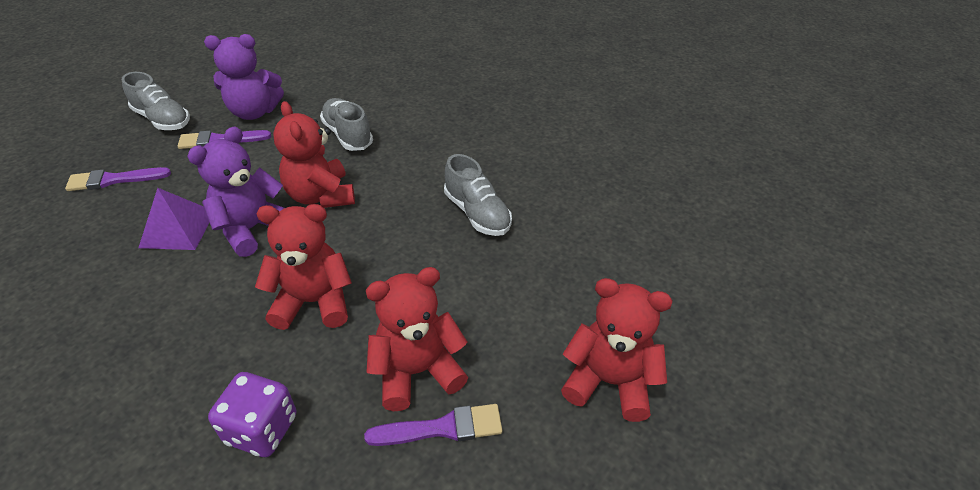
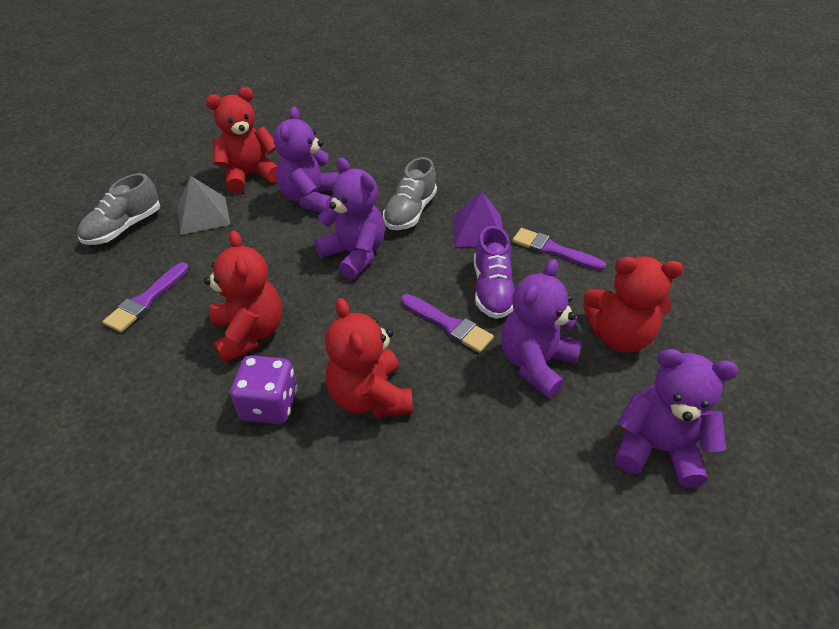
grey pyramid: 0 -> 1
grey shoe: 3 -> 2
purple shoe: 0 -> 1
purple teddy bear: 2 -> 4

